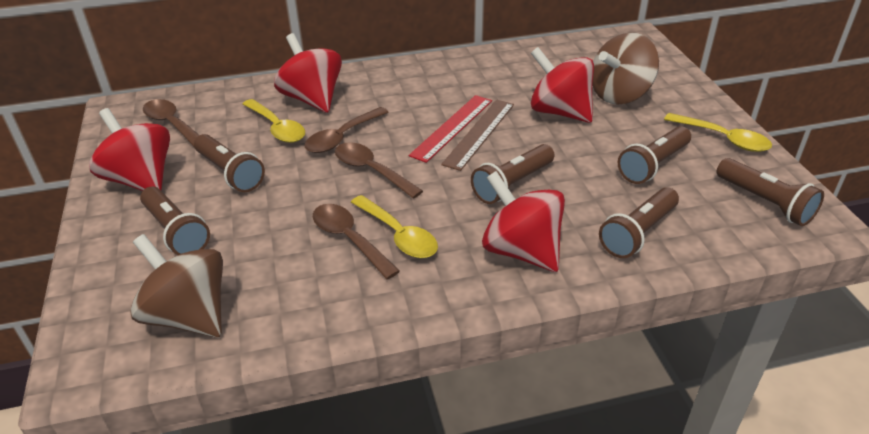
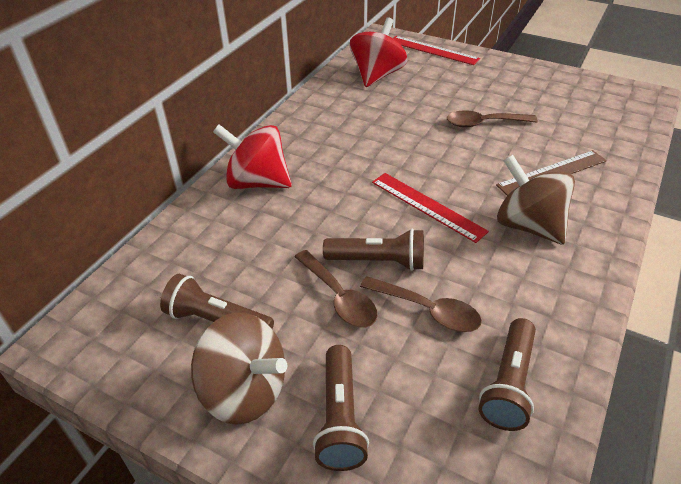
brown flashlight: 6 -> 4
brown spoon: 4 -> 3
red ruler: 1 -> 2
red spinning top: 4 -> 2
yellow spoon: 3 -> 0

